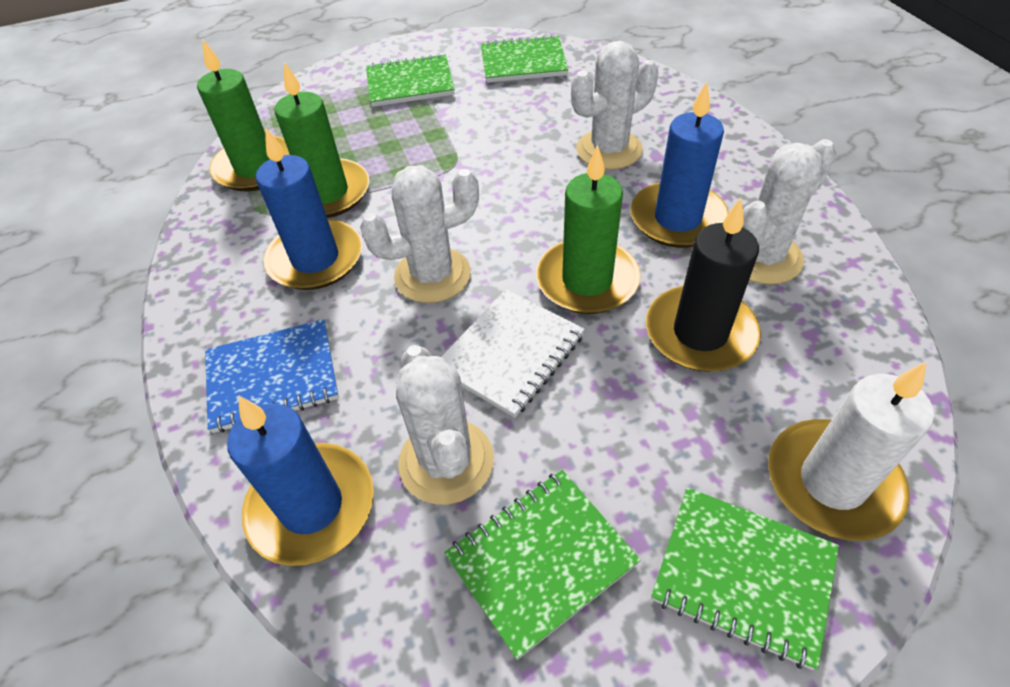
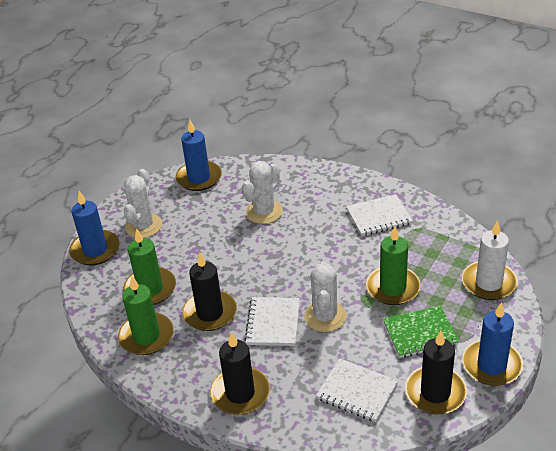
black candle: 1 -> 3
blue notebook: 1 -> 0
green notebook: 4 -> 1
white cactus: 4 -> 3
white notebook: 1 -> 3

